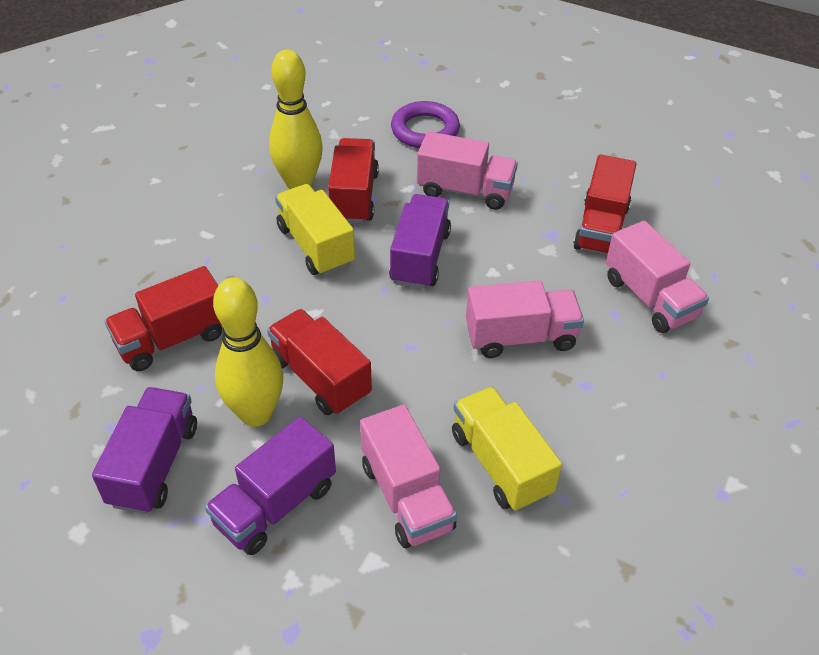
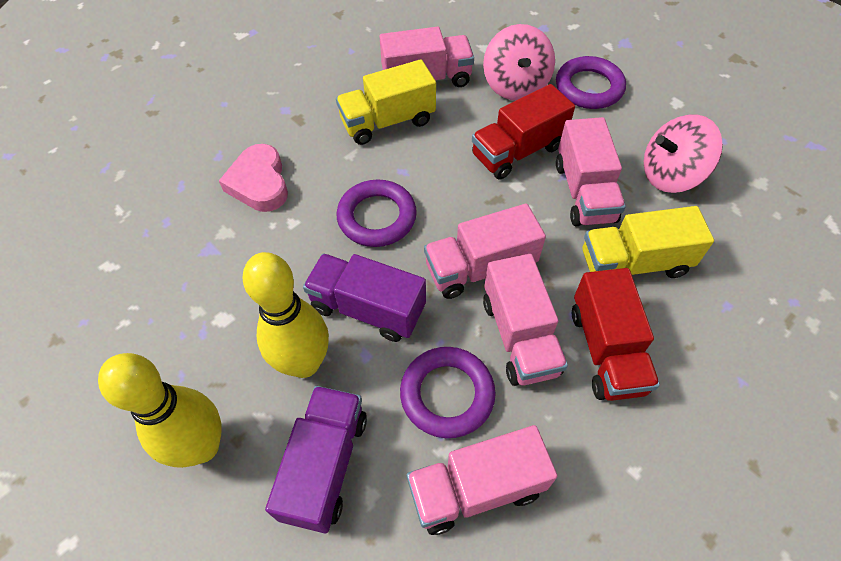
pink heart: 0 -> 1
pink spinning top: 0 -> 2
pink truck: 4 -> 5
purple ring: 1 -> 3
purple truck: 3 -> 2
red truck: 4 -> 2

